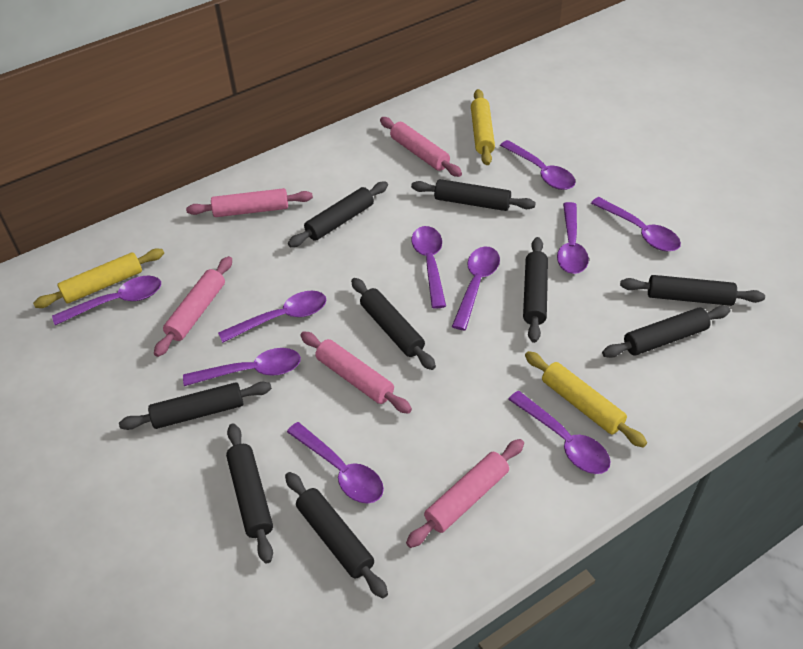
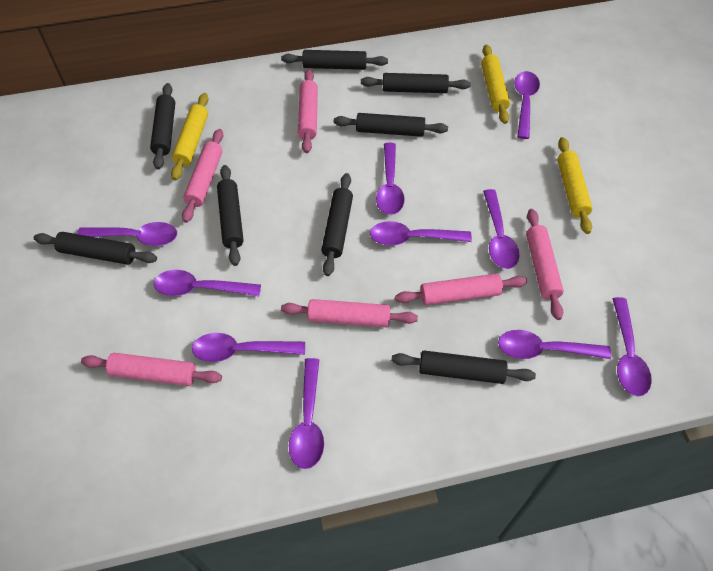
black rolling pin: 9 -> 8
pink rolling pin: 5 -> 6

